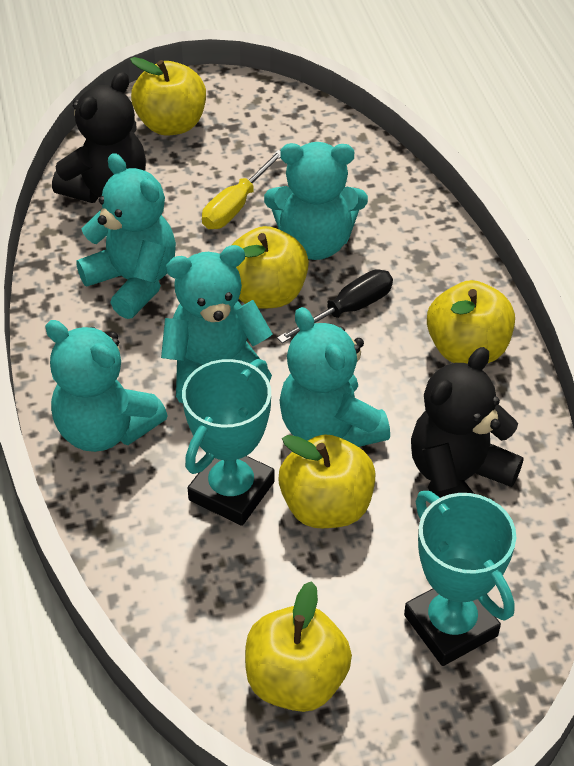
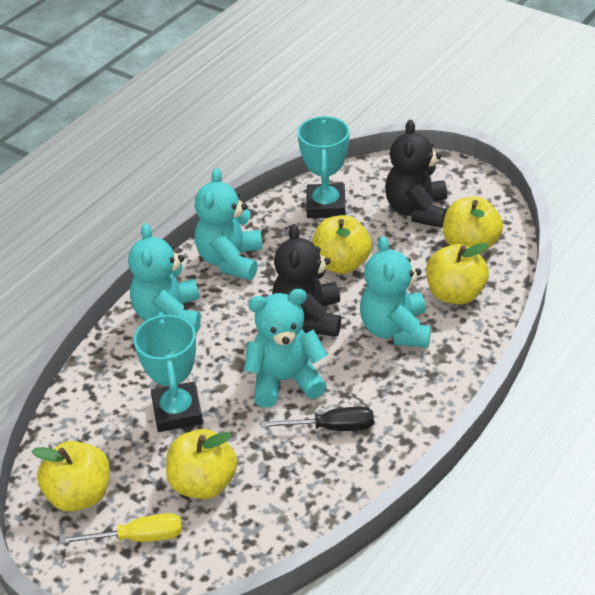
turquoise teddy bear: 5 -> 4

